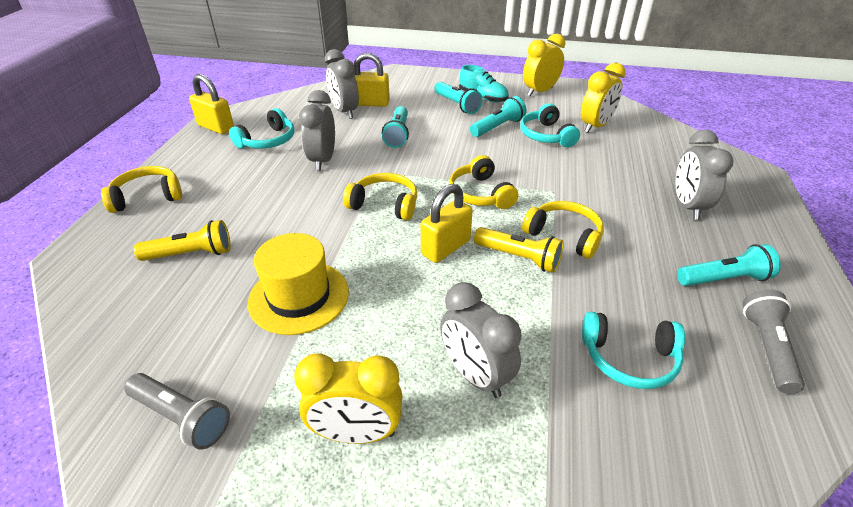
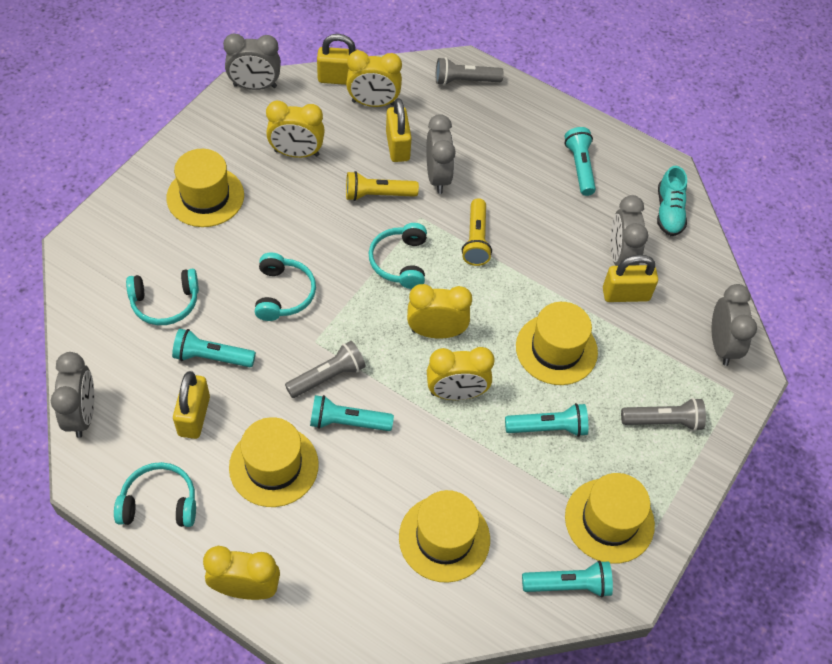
grey clock: 4 -> 5
grey flashlight: 2 -> 3
turquoise flashlight: 4 -> 5
turquoise headphones: 3 -> 4
yellow clock: 3 -> 5
yellow hat: 1 -> 5
yellow headphones: 4 -> 0
yellow padlock: 3 -> 4

